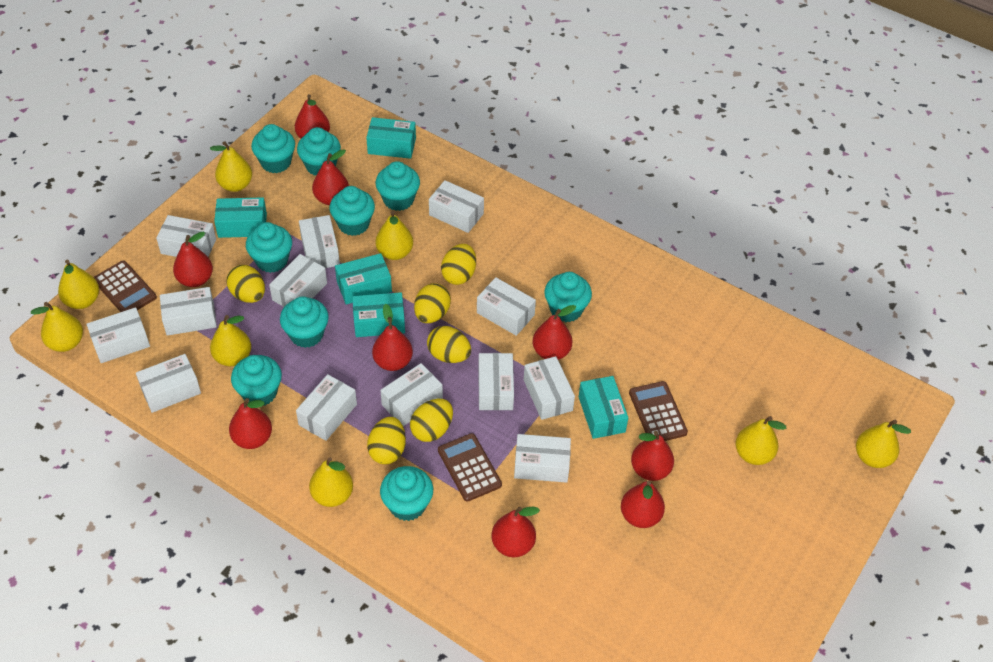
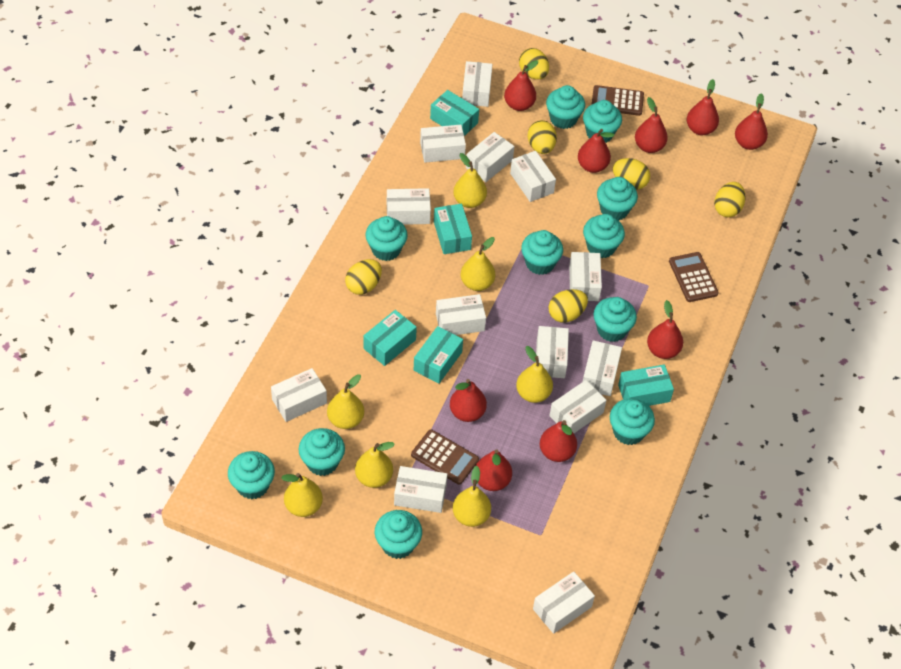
turquoise cupcake: 9 -> 11
yellow pear: 8 -> 7

